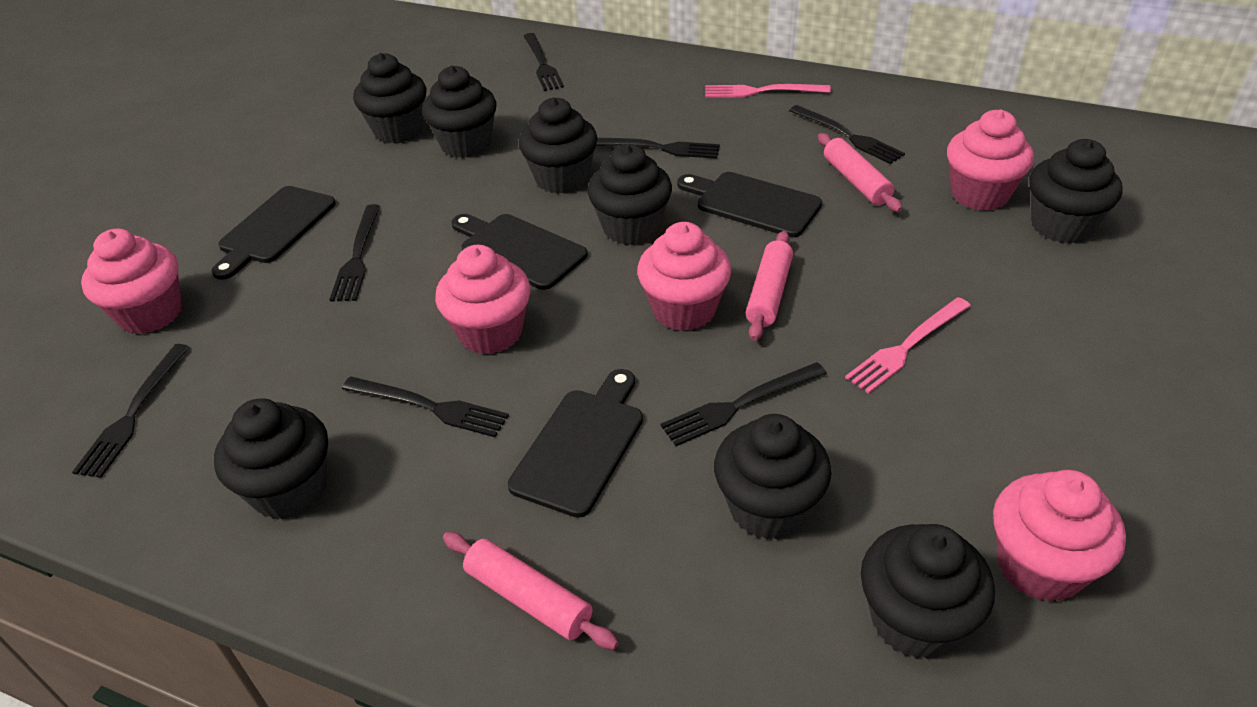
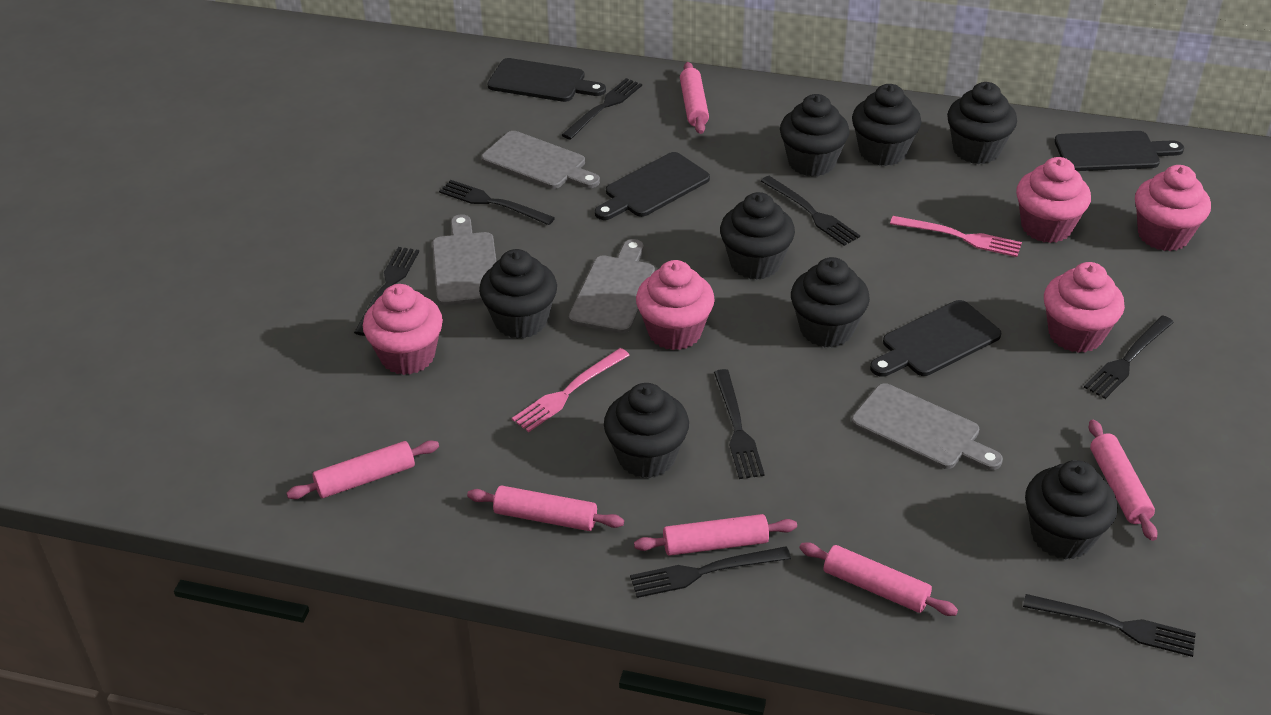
black fork: 7 -> 8
grey cutting board: 0 -> 4
pink rolling pin: 3 -> 6

